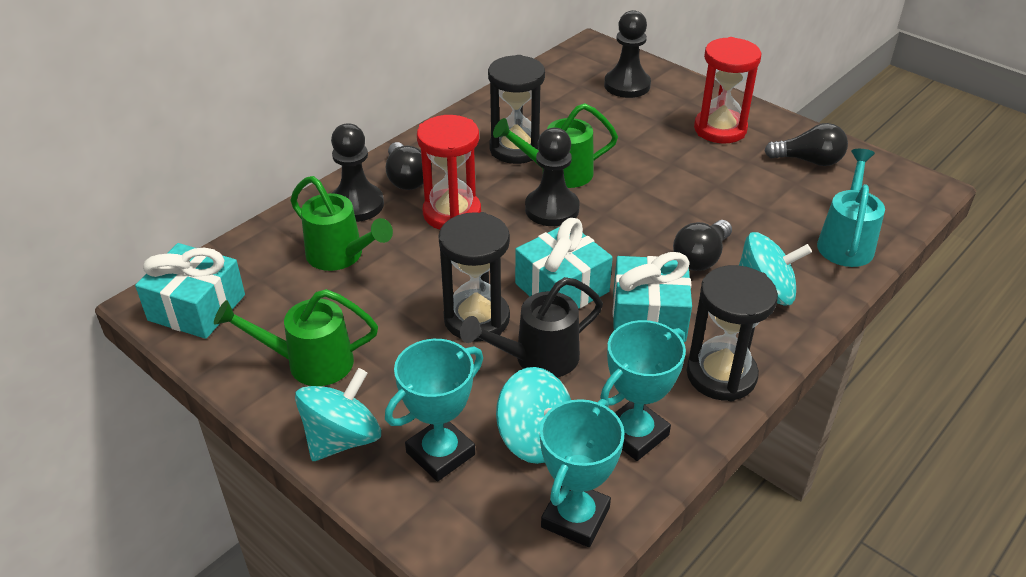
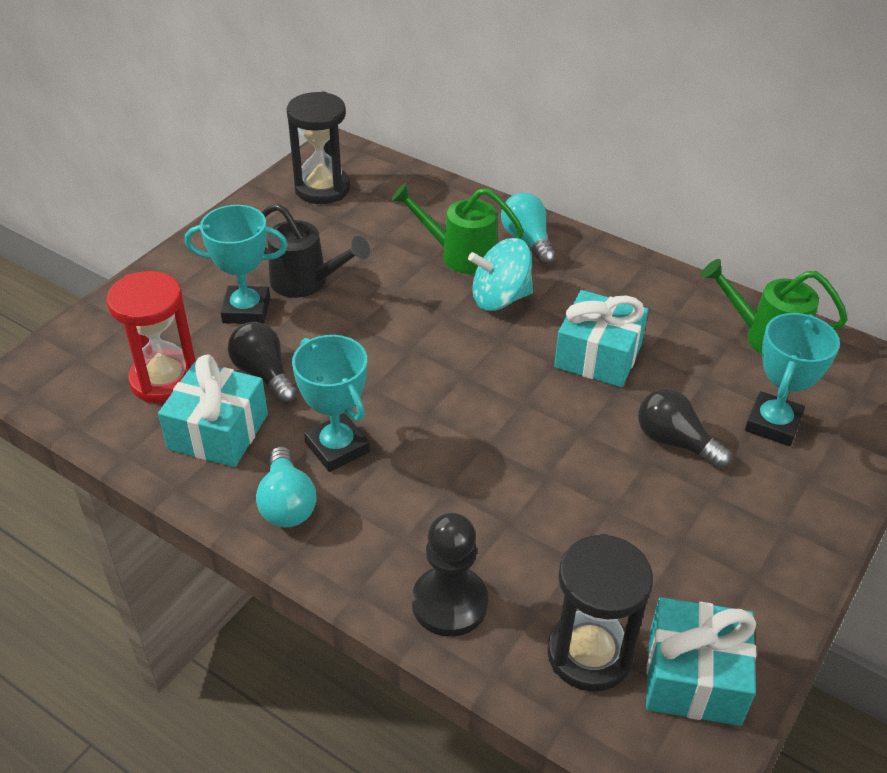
black hourglass: 3 -> 2
black light bulb: 3 -> 2
black pawn: 3 -> 1
green watering can: 3 -> 2
red hourglass: 2 -> 1
turquoise light bulb: 0 -> 2
turquoise spinning top: 3 -> 1
turquoise watering can: 1 -> 0

